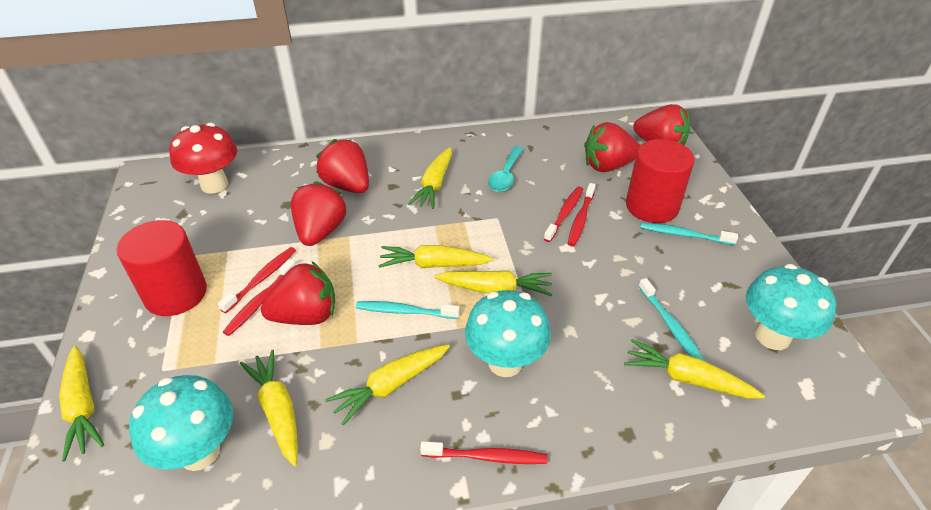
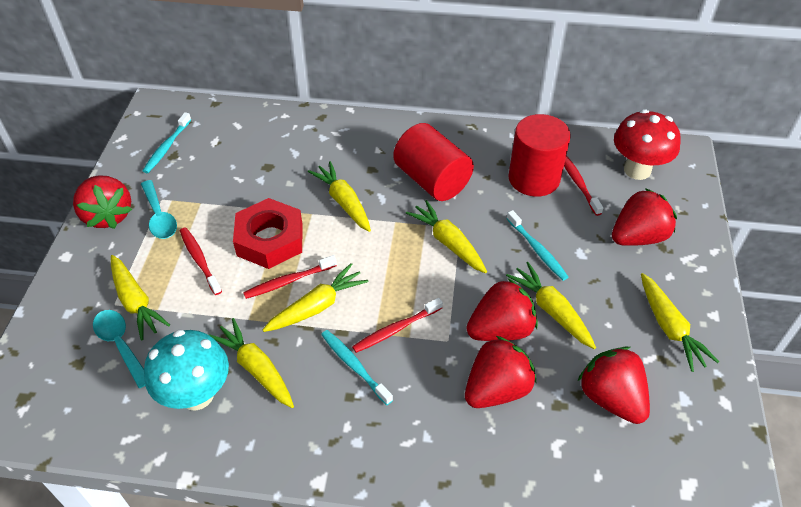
red nut: 0 -> 1
red toothbrush: 5 -> 4
turquoise mushroom: 3 -> 1
turquoise spoon: 1 -> 2

